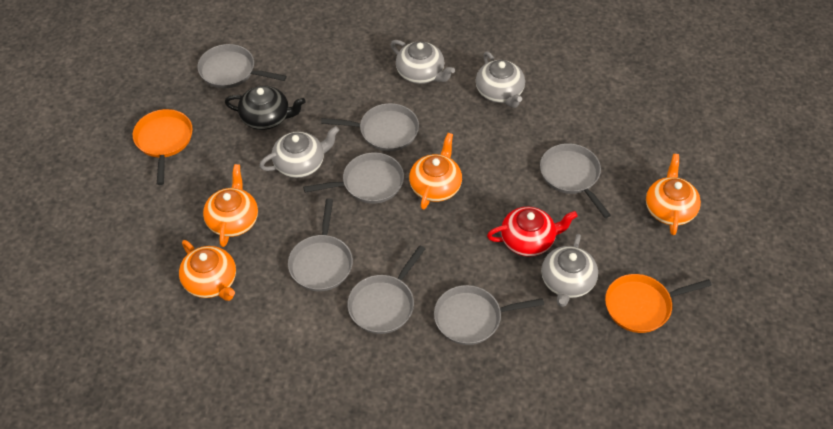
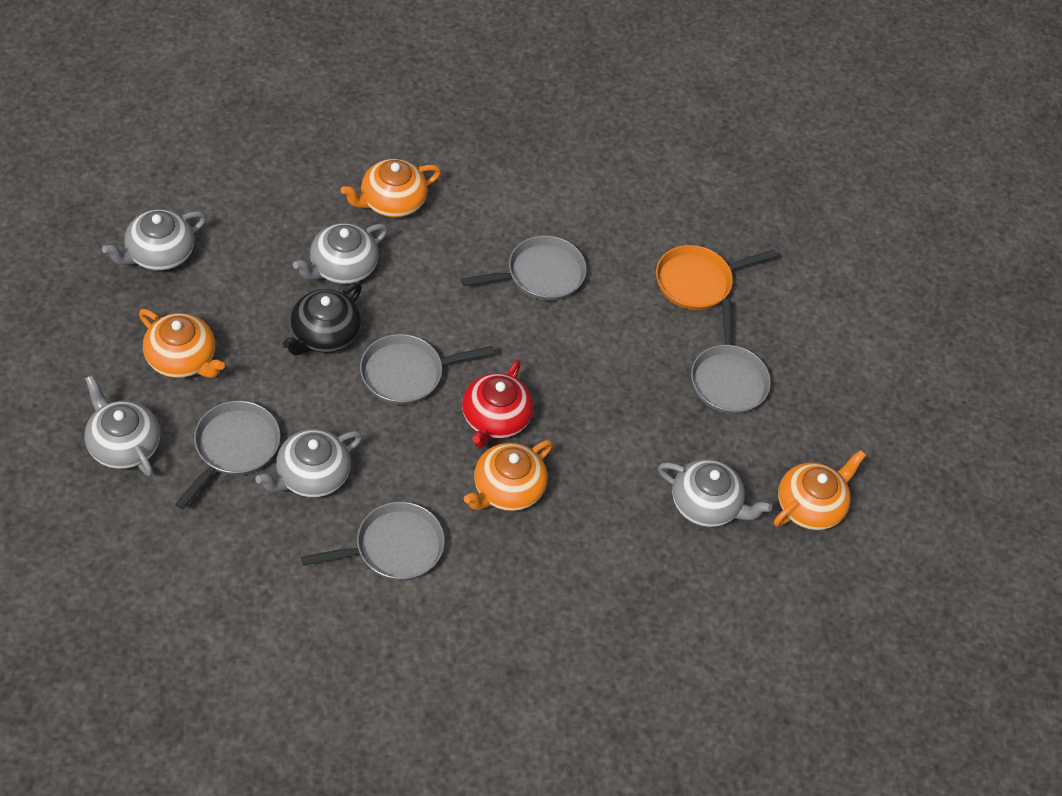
grey pan: 7 -> 5
grey teapot: 4 -> 5
orange pan: 2 -> 1

